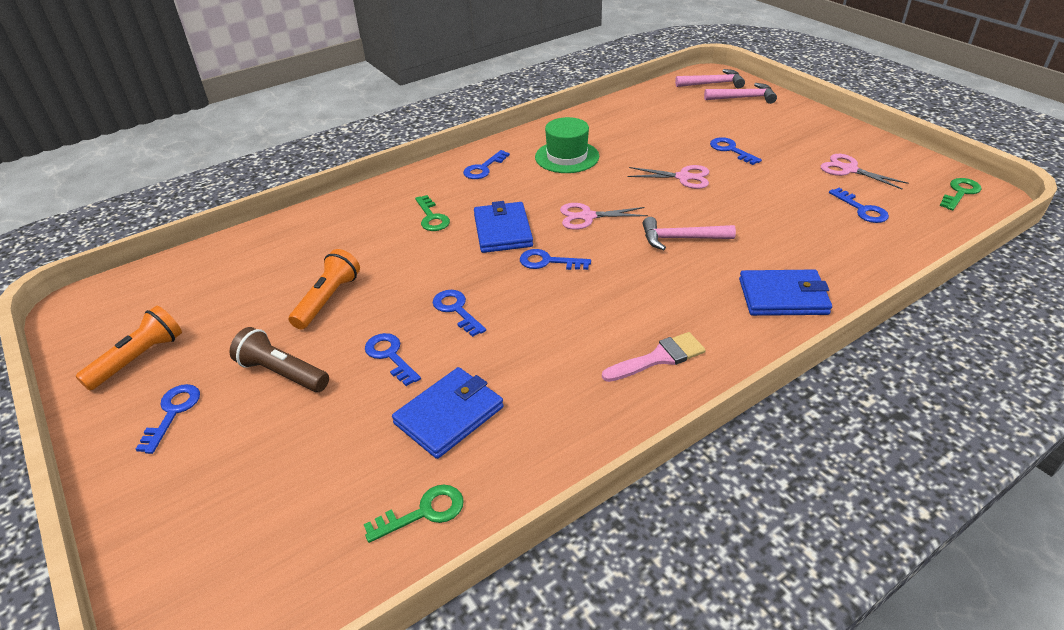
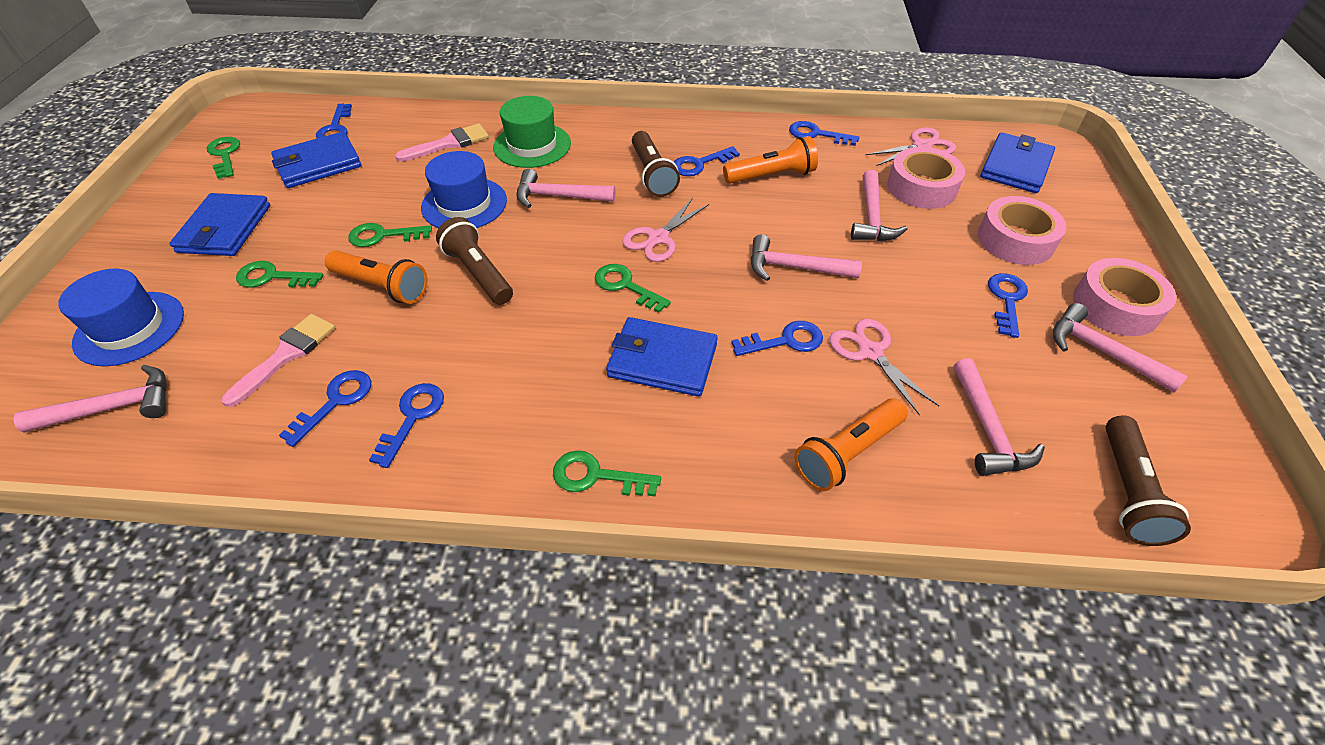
blue hat: 0 -> 2
blue wallet: 3 -> 4
brown flashlight: 1 -> 3
green key: 3 -> 5
orange flashlight: 2 -> 3
pink brush: 1 -> 2
pink hammer: 3 -> 6
pink tape: 0 -> 3

